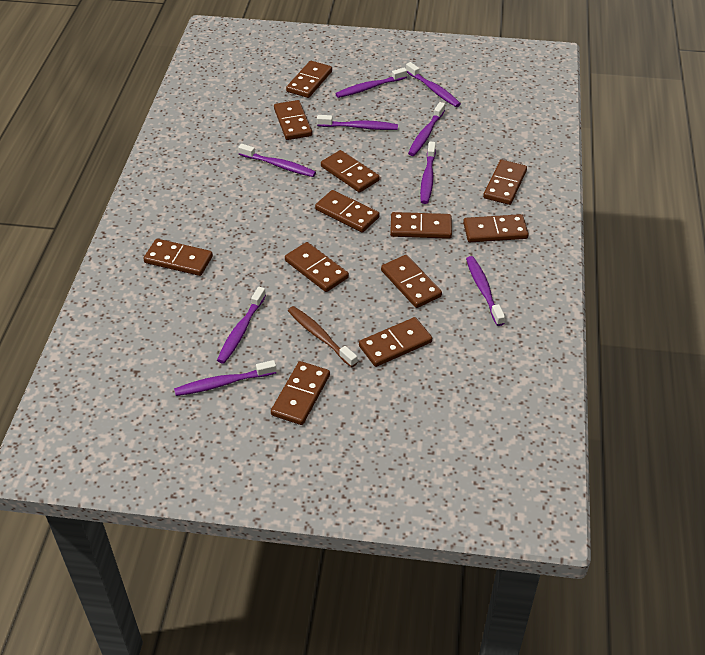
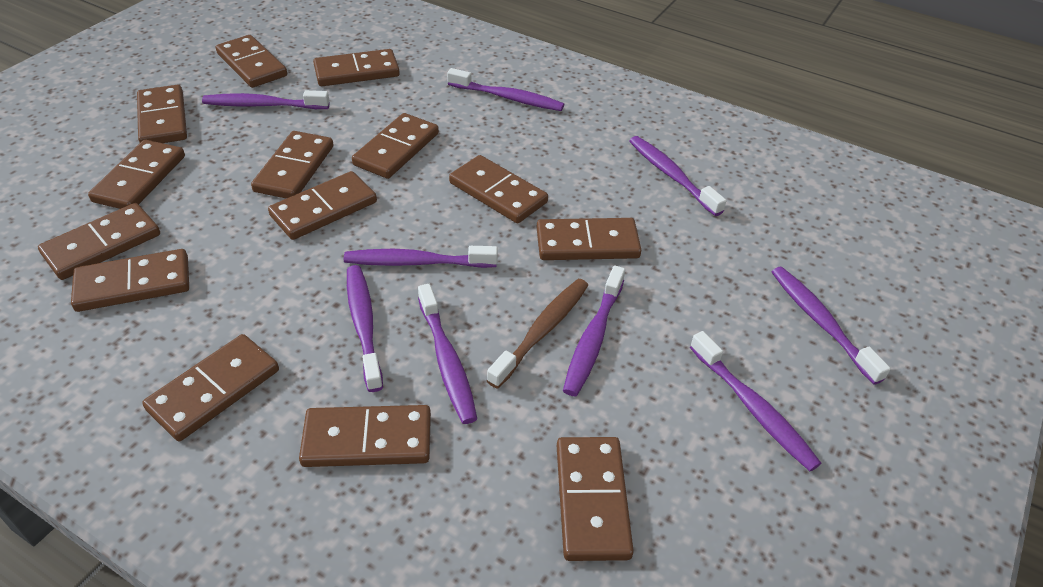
brown domino: 12 -> 14

